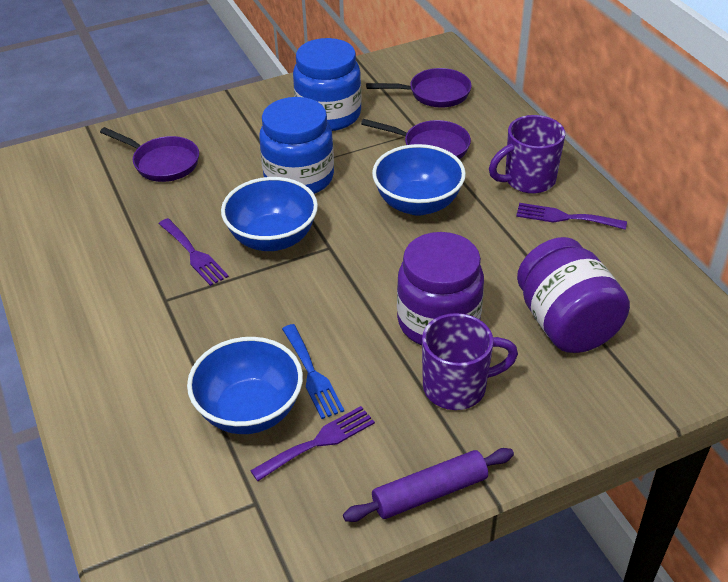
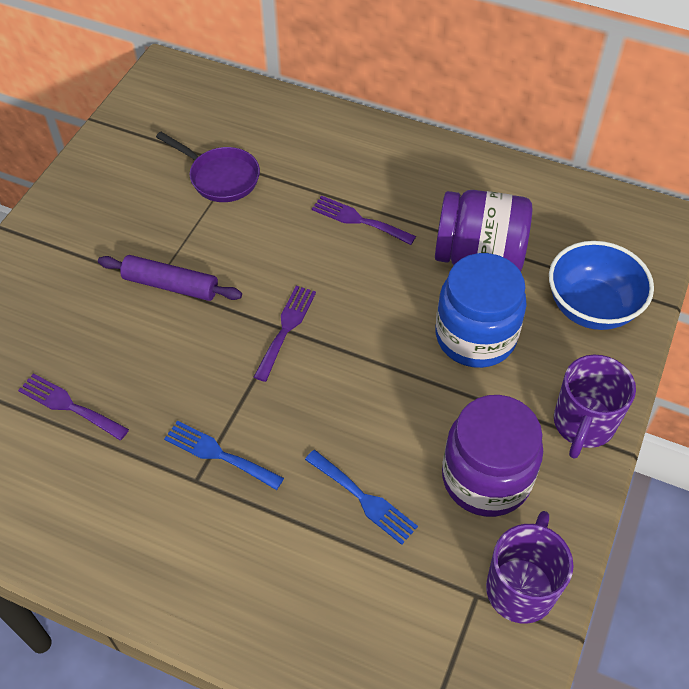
blue bowl: 3 -> 1
blue fork: 1 -> 2
blue jar: 2 -> 1
purple pan: 3 -> 1

